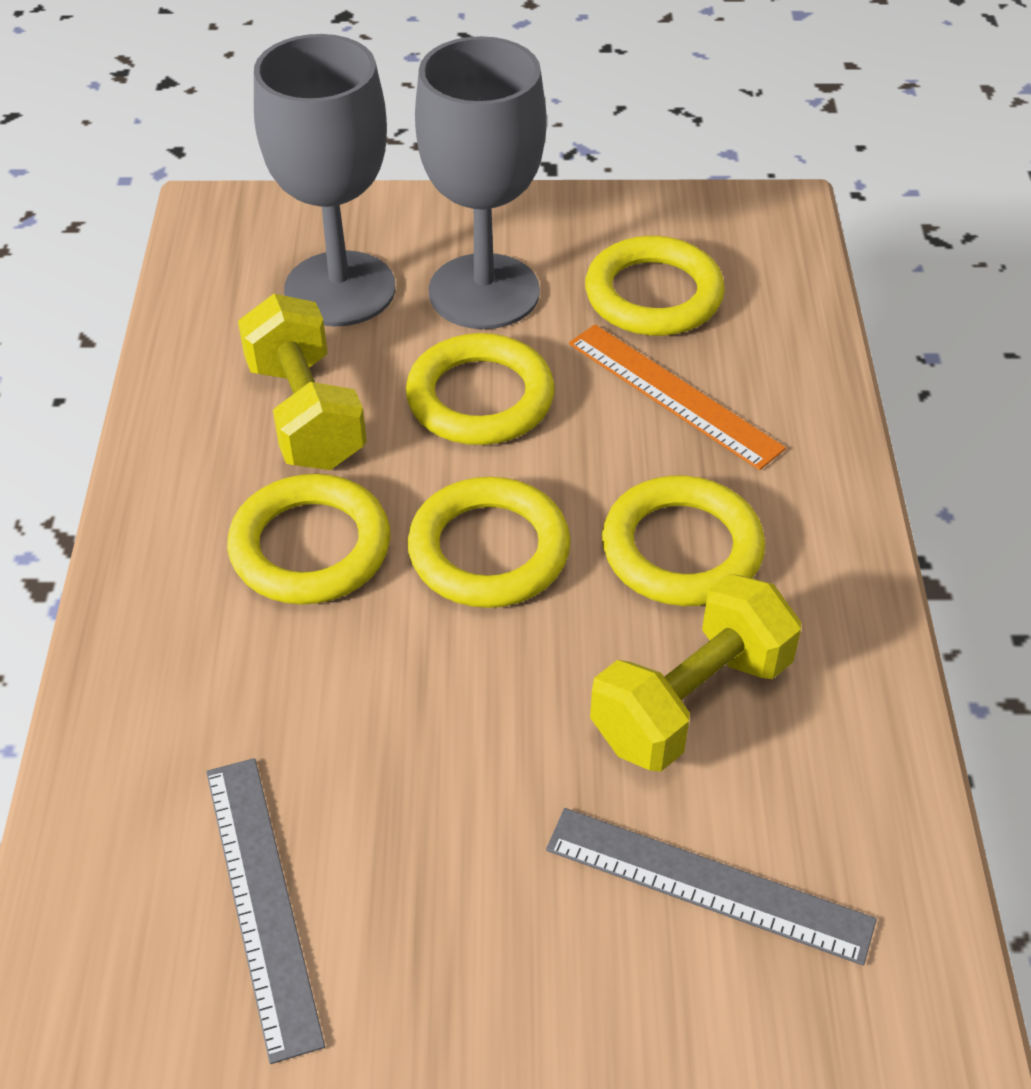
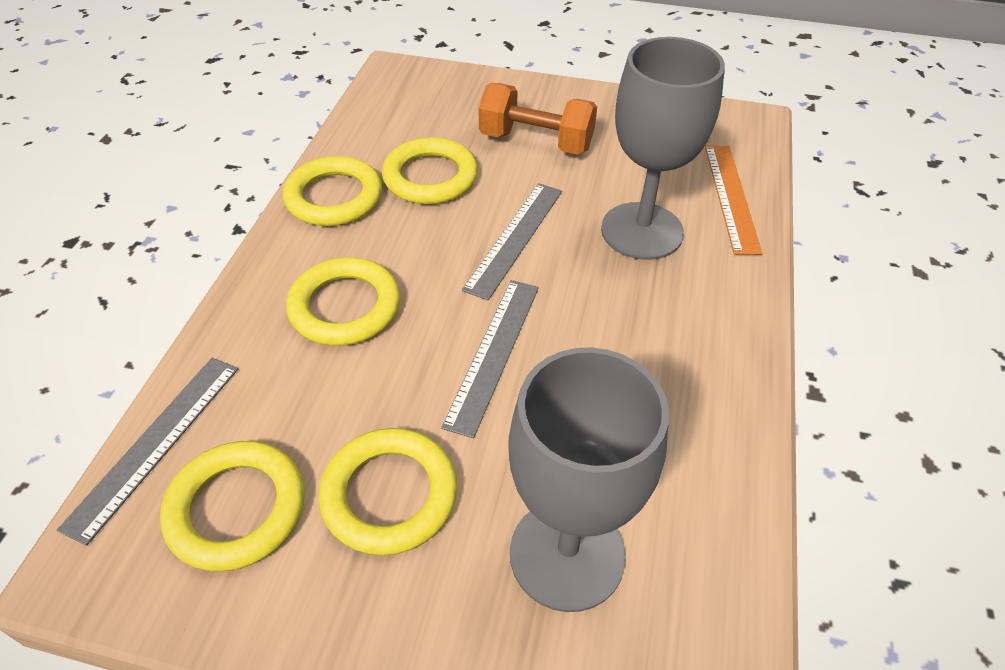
grey ruler: 2 -> 3
orange dumbbell: 0 -> 1
yellow dumbbell: 2 -> 0

